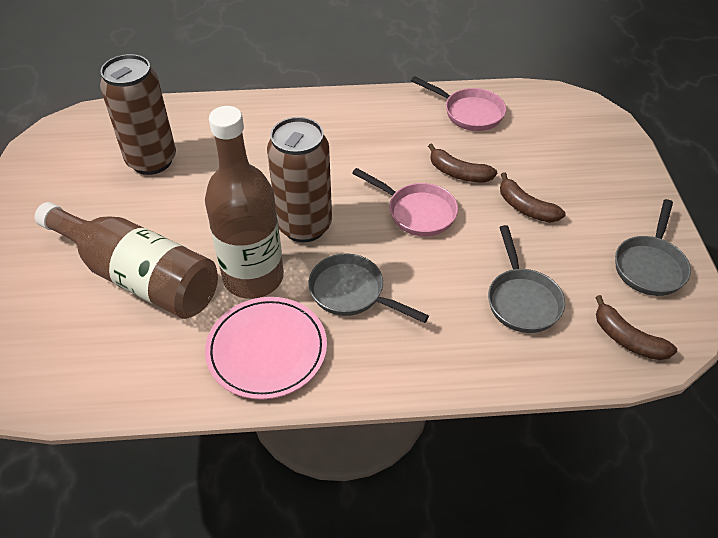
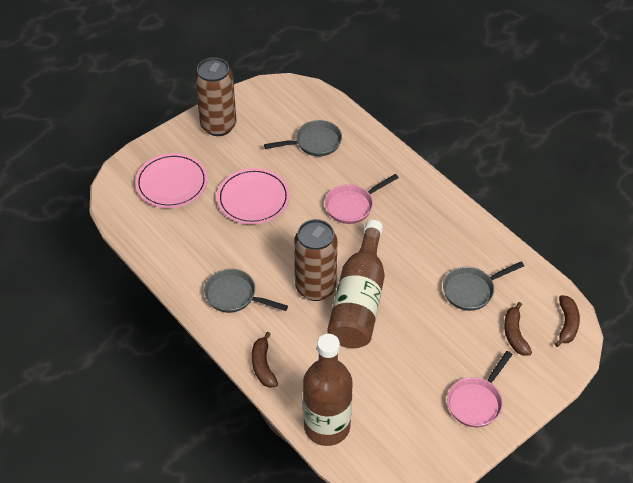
pink plate: 1 -> 2

